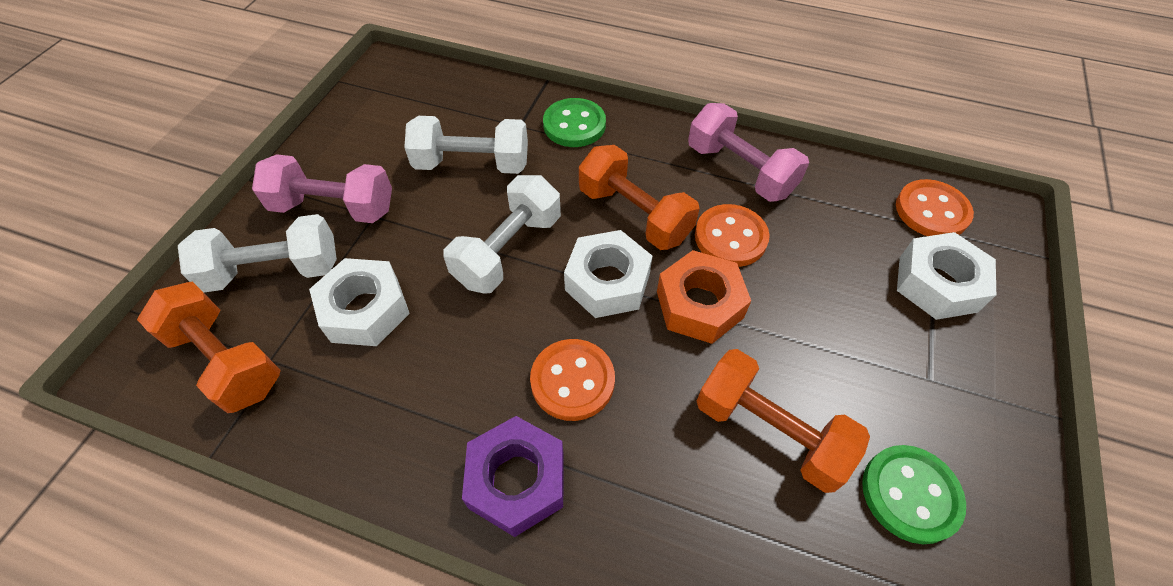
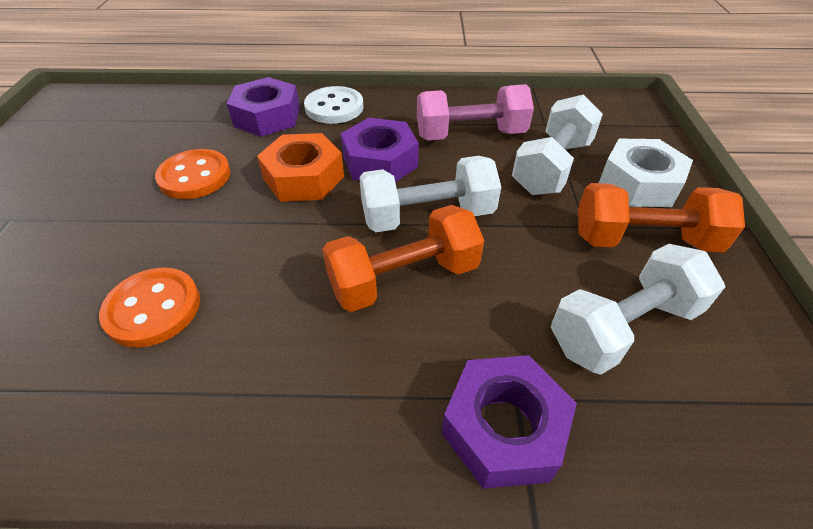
green button: 2 -> 0
orange button: 3 -> 2
orange dumbbell: 3 -> 2
pink dumbbell: 2 -> 1
purple nut: 1 -> 3
white button: 0 -> 1
white nut: 3 -> 1

